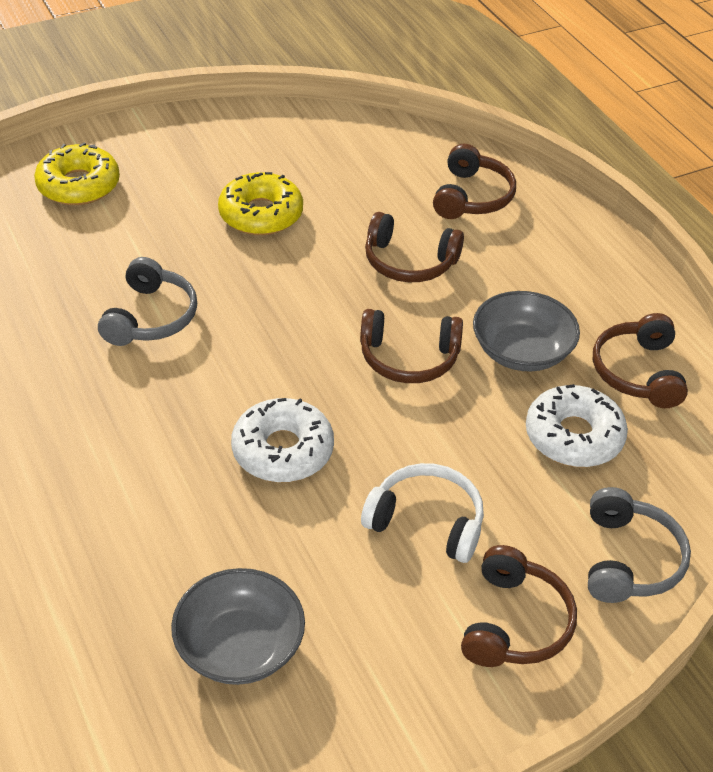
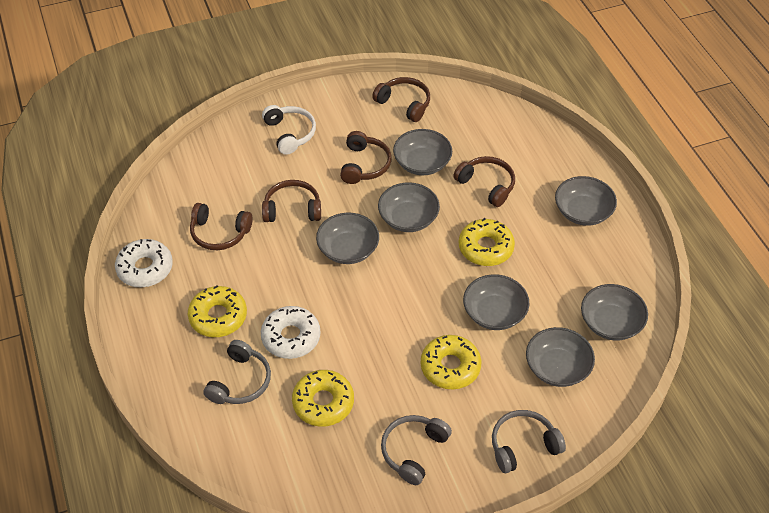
grey bowl: 2 -> 7
grey headphones: 2 -> 3
yellow donut: 2 -> 4

